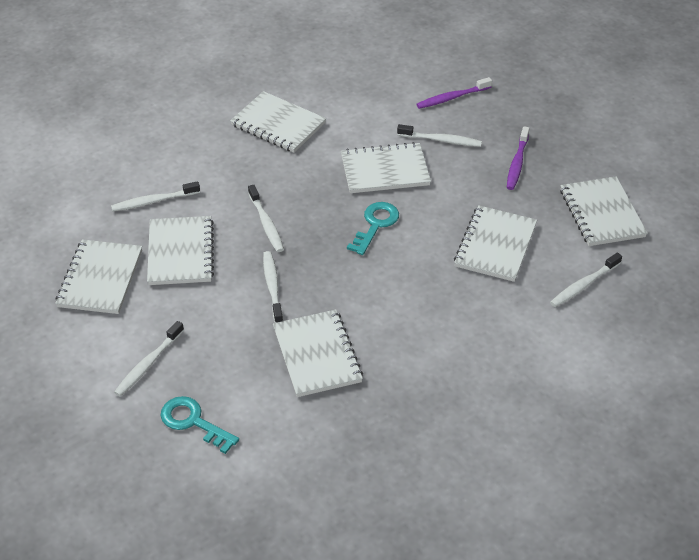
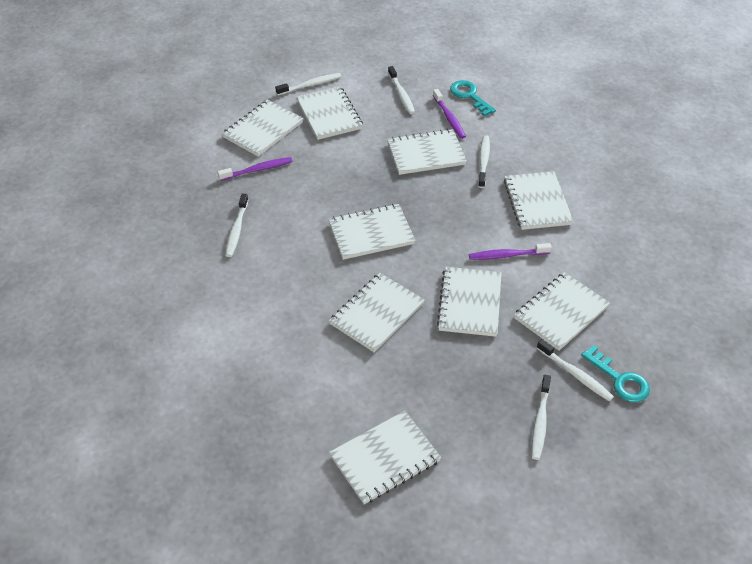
purple toothbrush: 2 -> 3
white notebook: 7 -> 9

